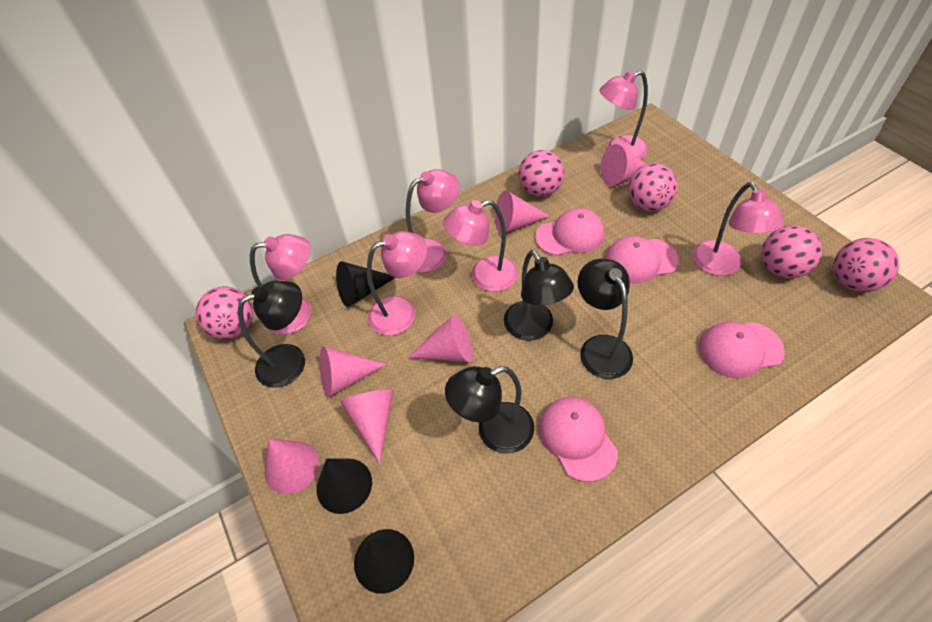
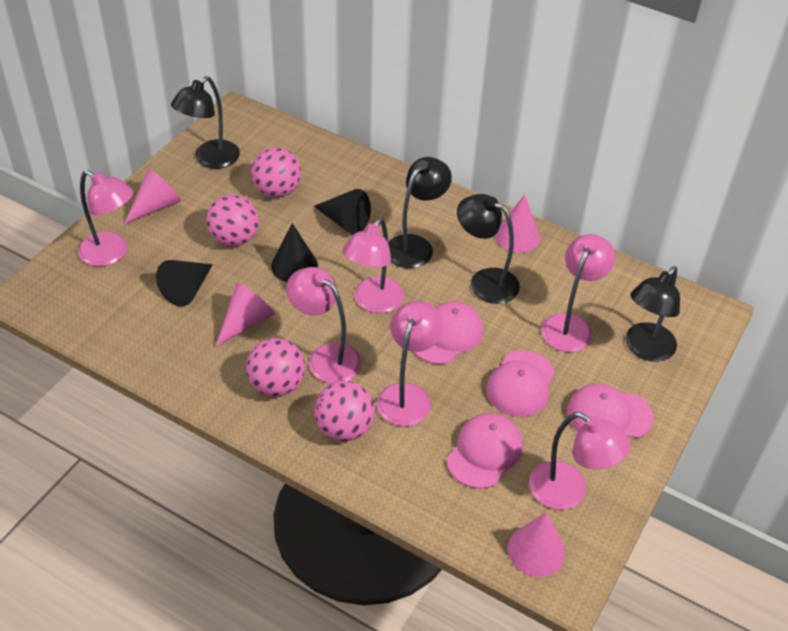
pink ball: 5 -> 4
pink cone: 6 -> 4

